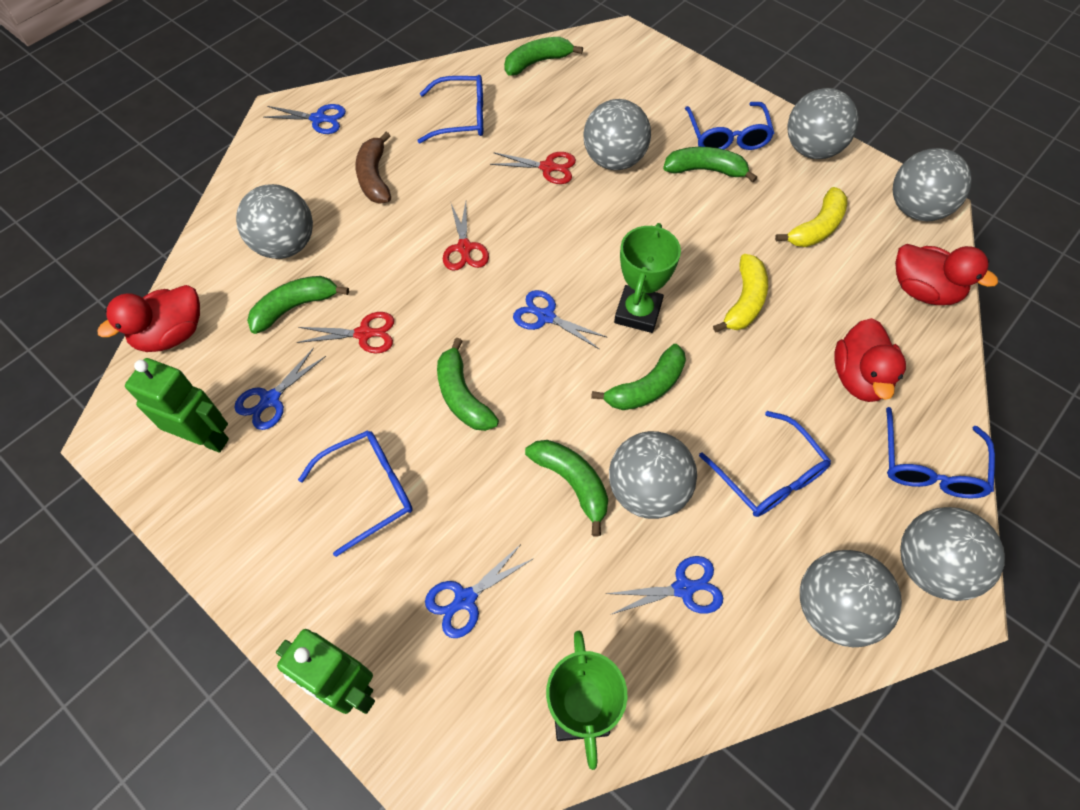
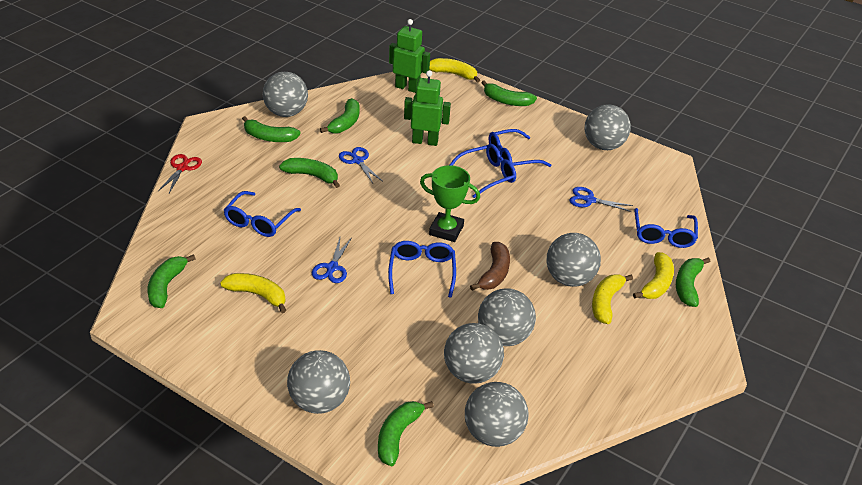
blue scissors: 5 -> 3
green banana: 6 -> 7
green trophy: 2 -> 1
red duck: 3 -> 0
red scissors: 3 -> 1
yellow banana: 2 -> 4

